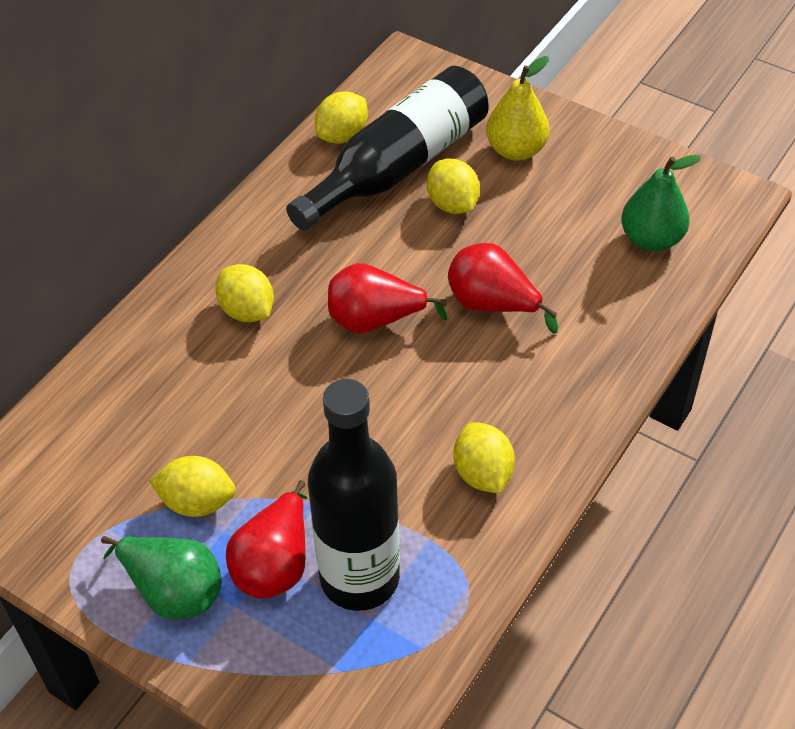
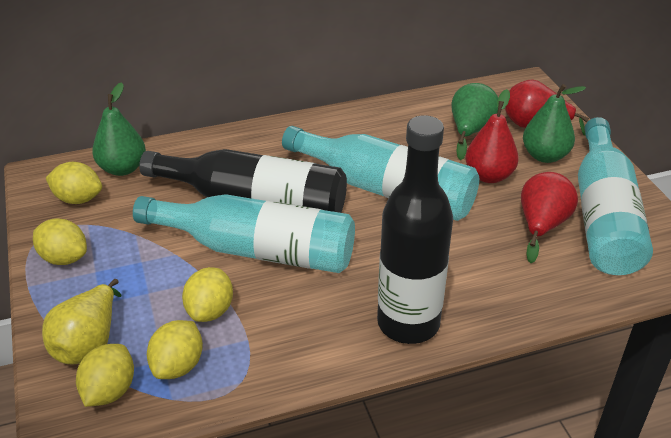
green pear: 2 -> 3
turquoise bottle: 0 -> 3

